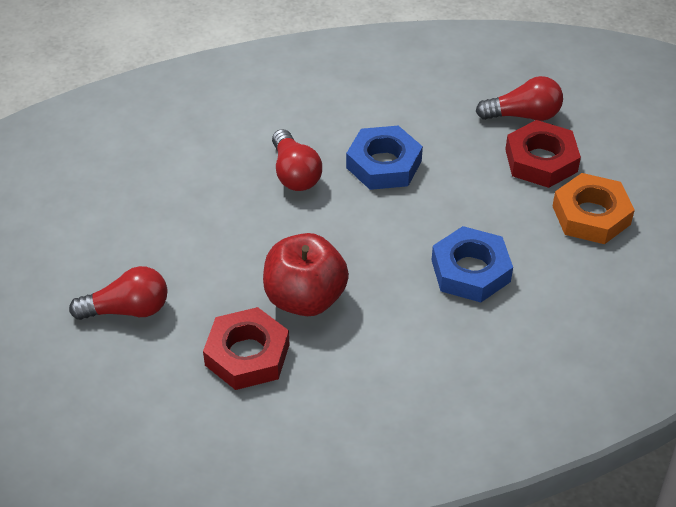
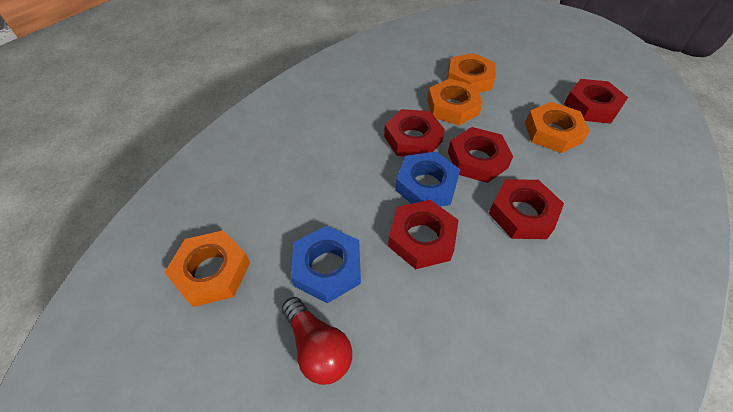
orange nut: 1 -> 4
red apple: 1 -> 0
red light bulb: 3 -> 1
red nut: 2 -> 5

